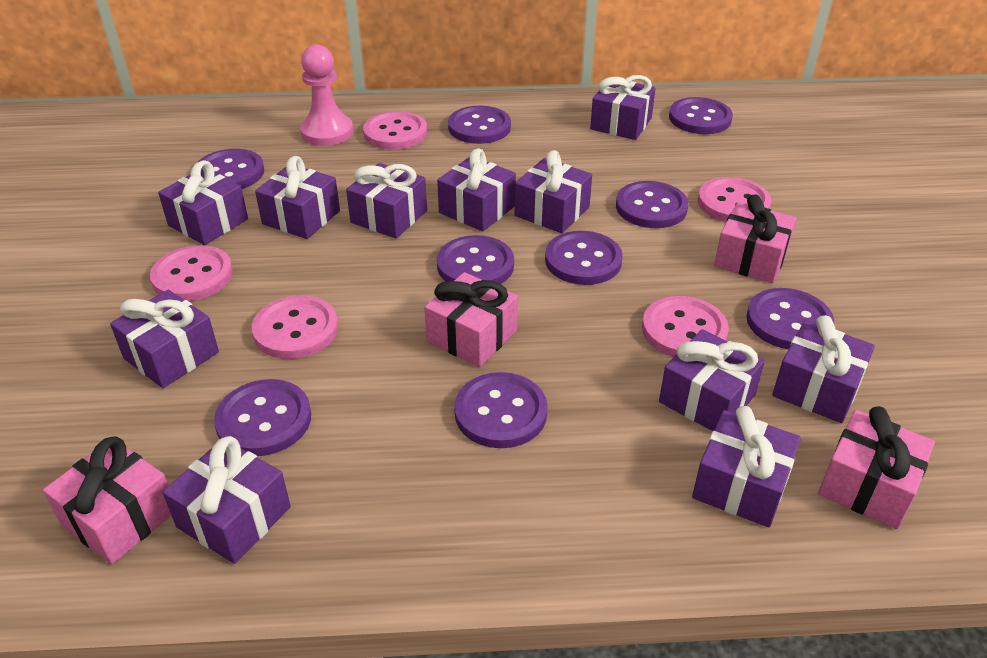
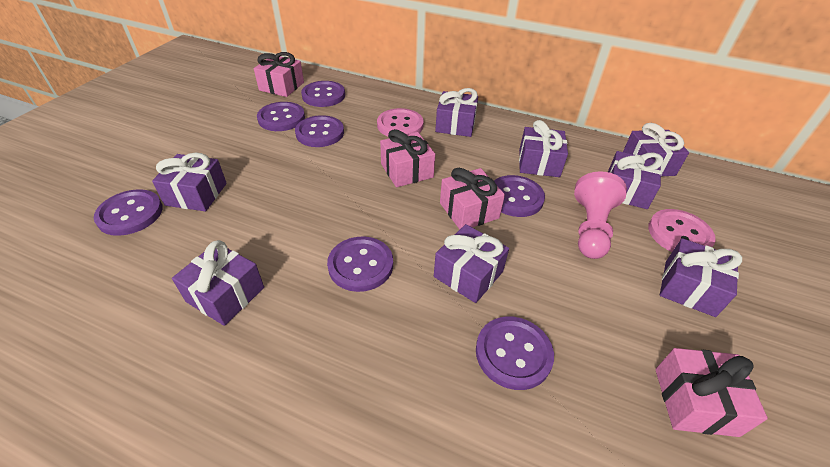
pink button: 5 -> 2
purple button: 9 -> 7
purple gift: 11 -> 8

